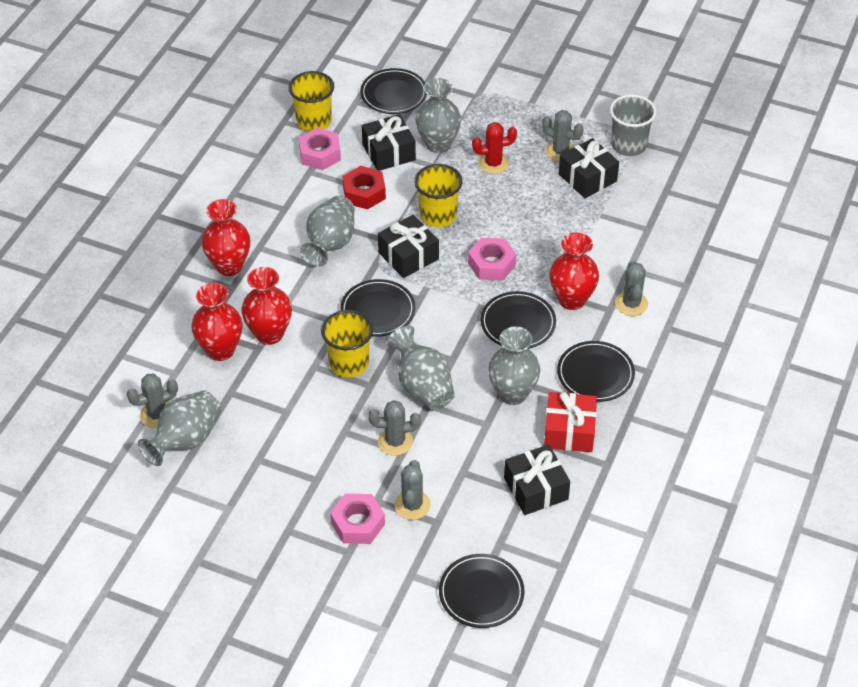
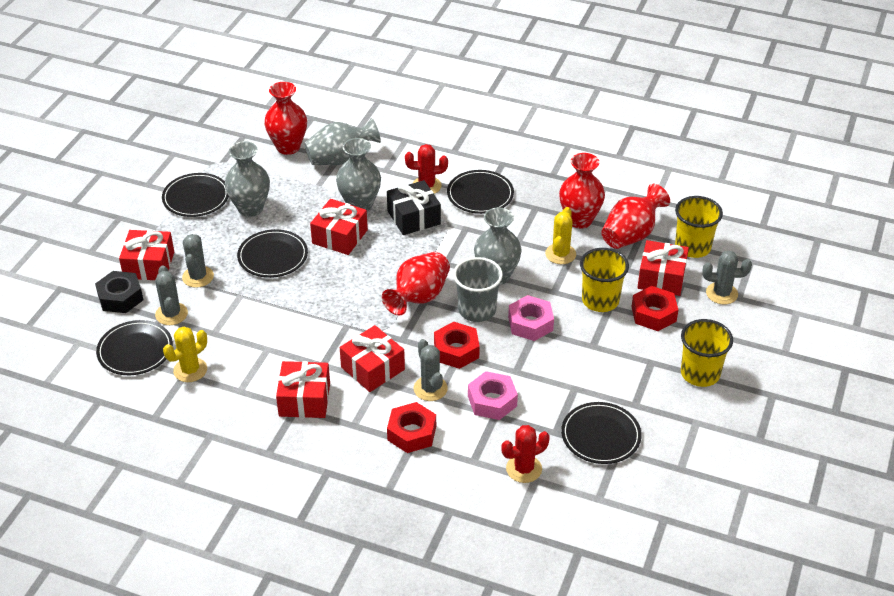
black gift: 4 -> 1
black nut: 0 -> 1
grey cactus: 5 -> 4
grey vase: 5 -> 4
pink nut: 3 -> 2
red cactus: 1 -> 2
red gift: 1 -> 5
red nut: 1 -> 3
yellow cactus: 0 -> 2

